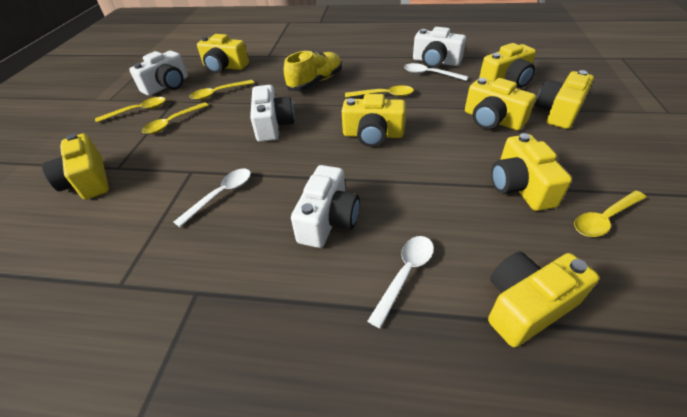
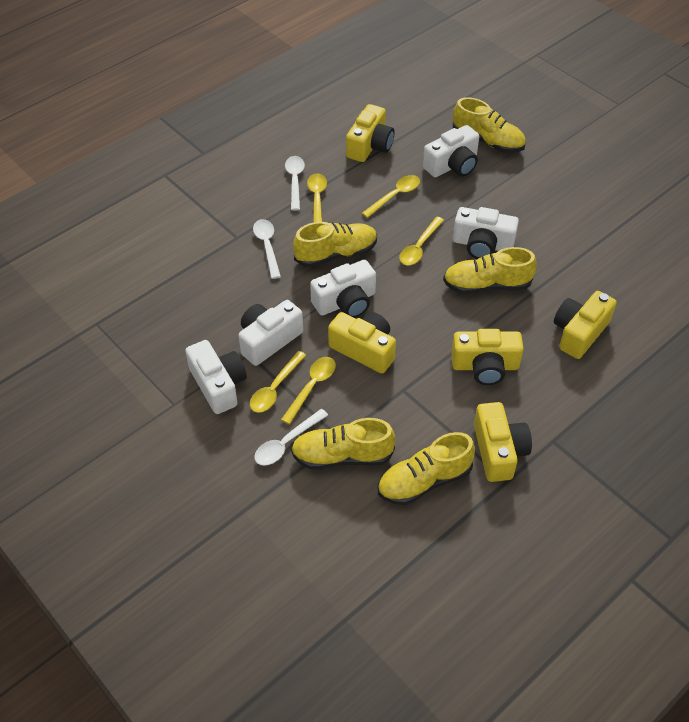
white camera: 4 -> 5
yellow camera: 8 -> 5
yellow shoe: 1 -> 5

